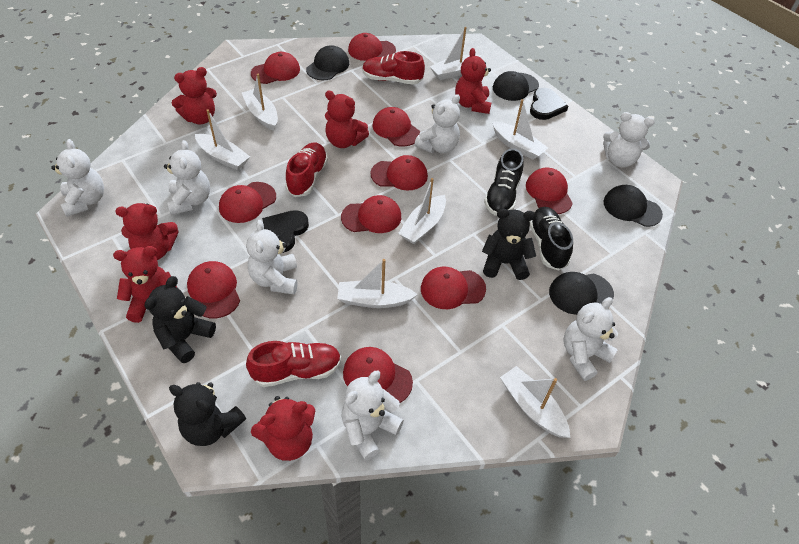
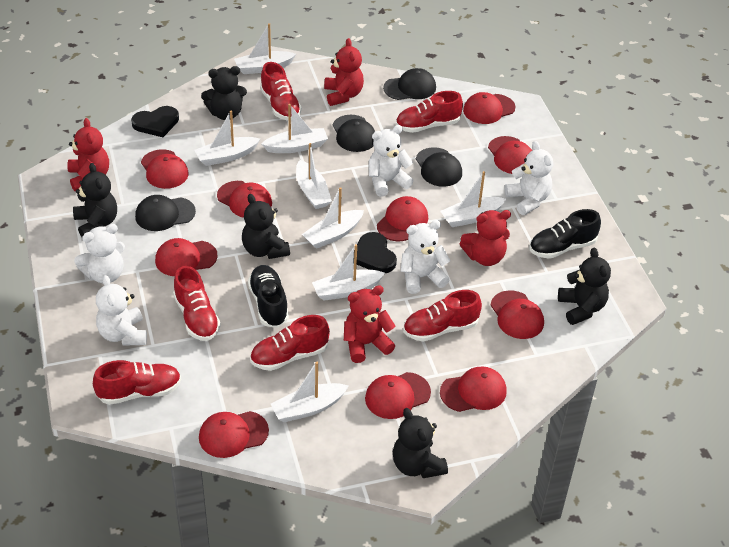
black teddy bear: 3 -> 5
red shoe: 3 -> 6
red teddy bear: 6 -> 4
white boat: 7 -> 8
white teddy bear: 7 -> 5

